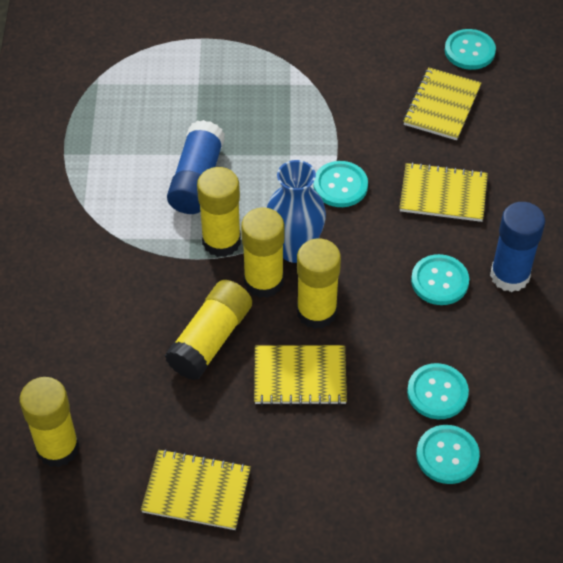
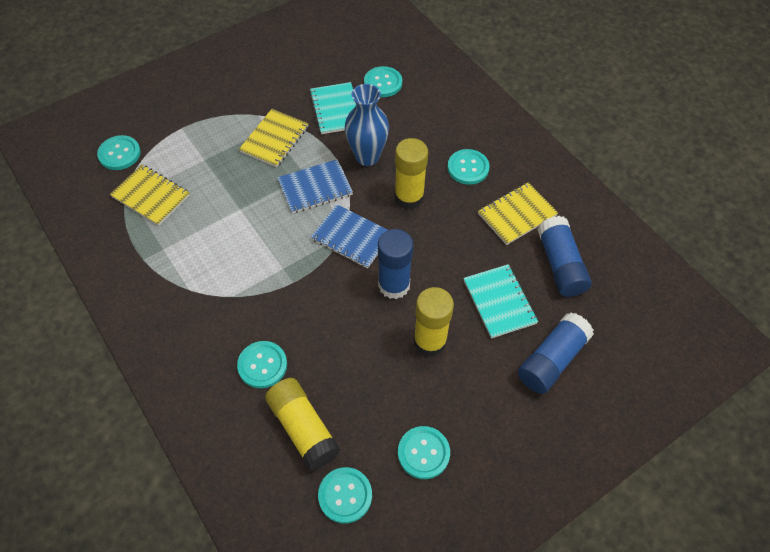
blue glue stick: 2 -> 3
blue notebook: 0 -> 2
turquoise button: 5 -> 6
turquoise notebook: 0 -> 2
yellow glue stick: 5 -> 3
yellow notebook: 4 -> 3

